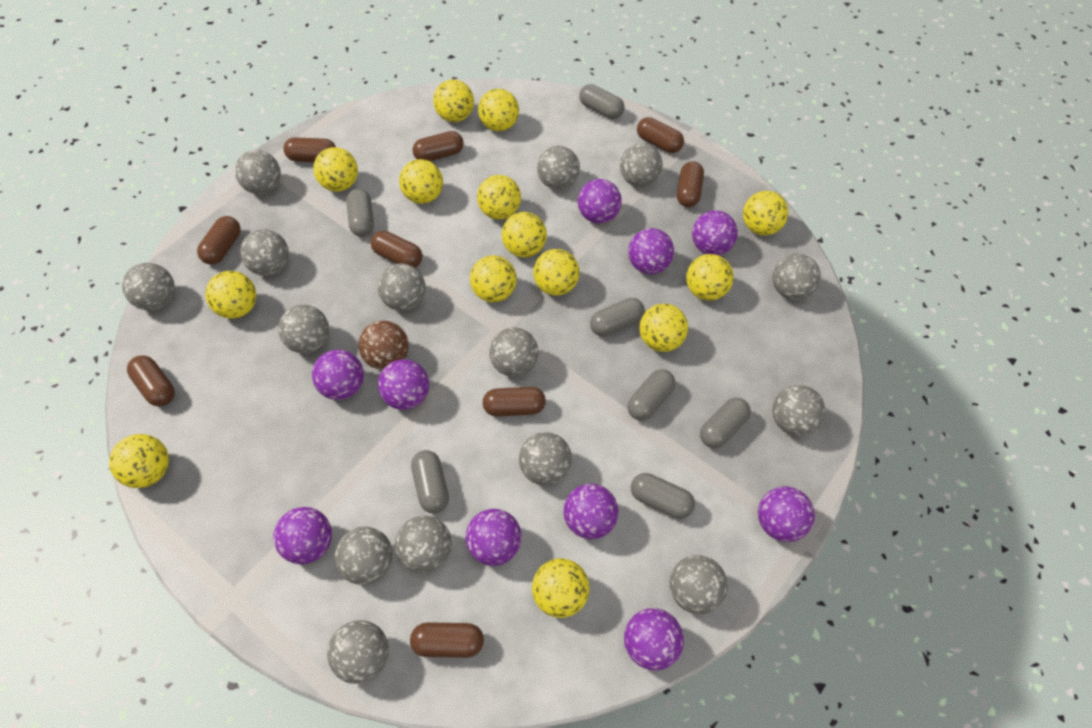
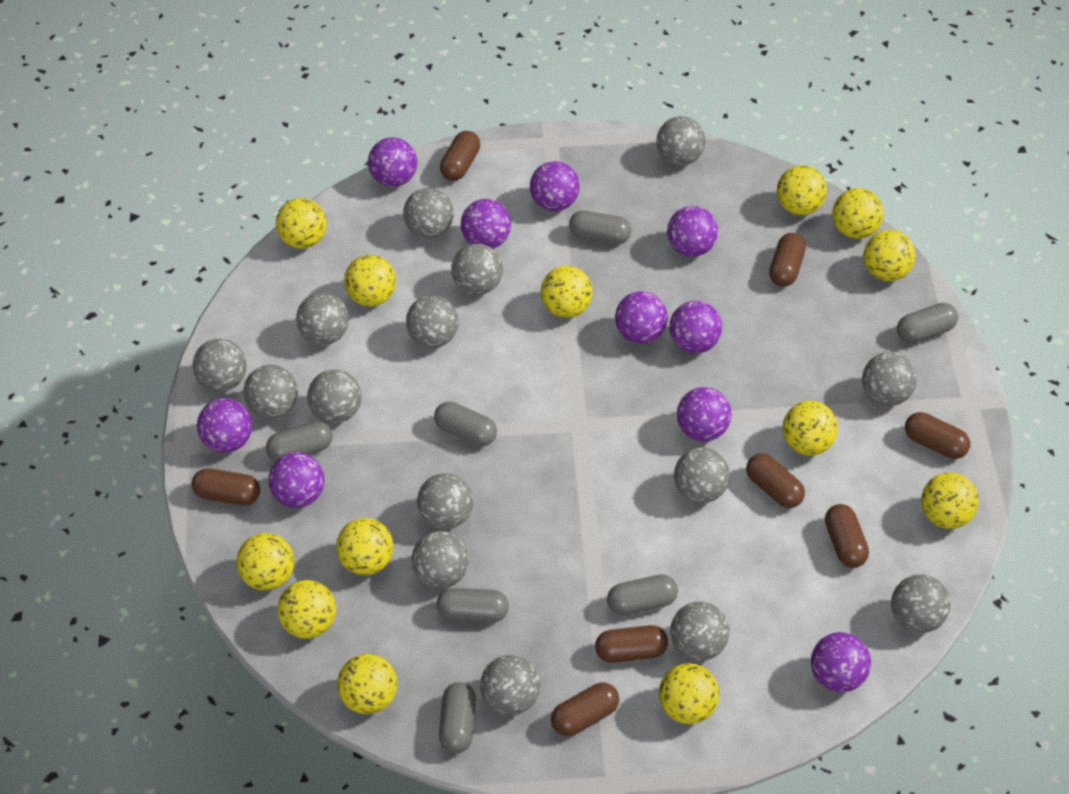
brown ball: 1 -> 0
brown capsule: 9 -> 8
yellow ball: 14 -> 13

